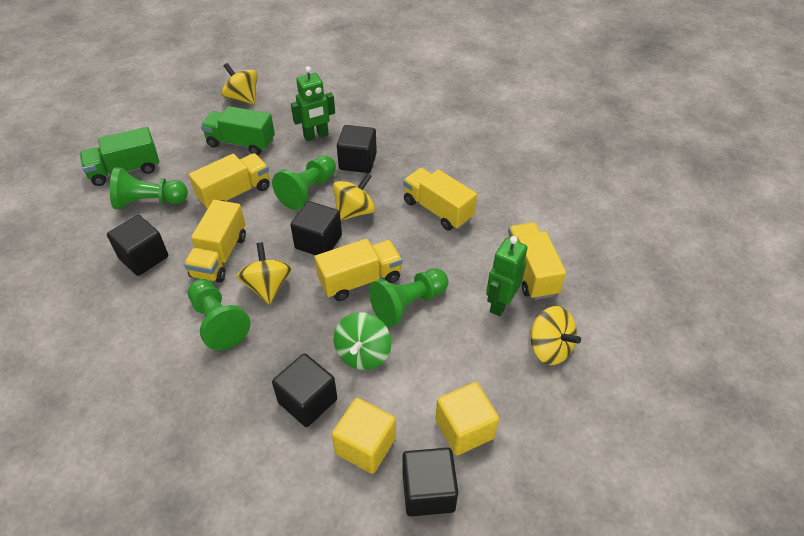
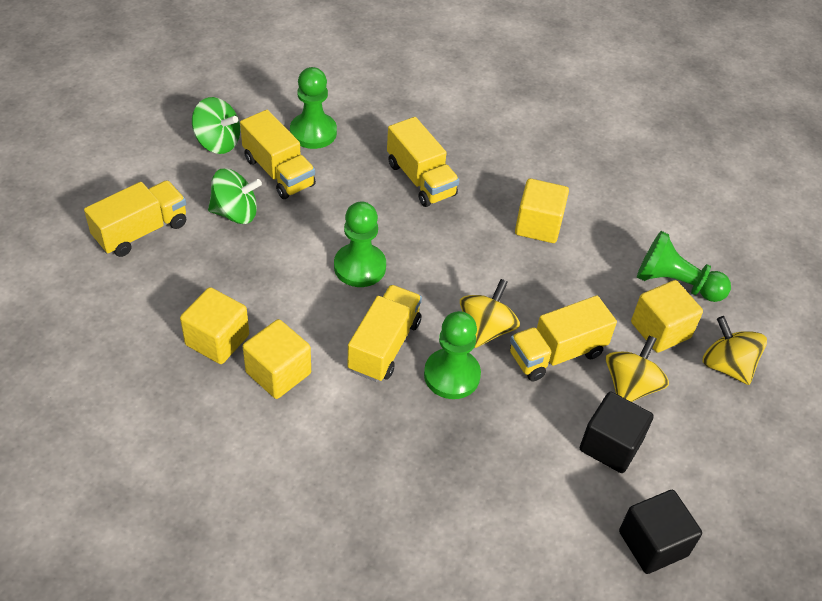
black cube: 5 -> 2
green robot: 2 -> 0
green spinning top: 1 -> 2
green truck: 2 -> 0
yellow cube: 2 -> 4
yellow spinning top: 4 -> 3

